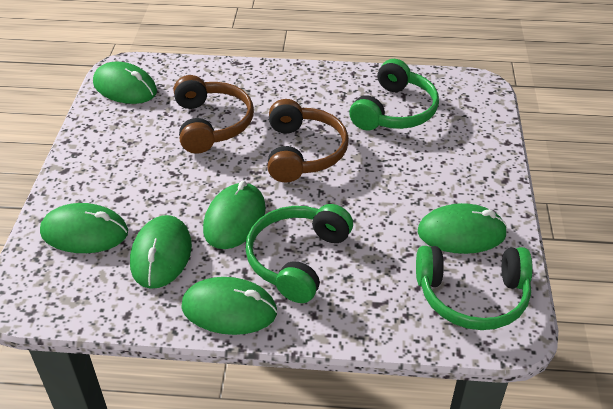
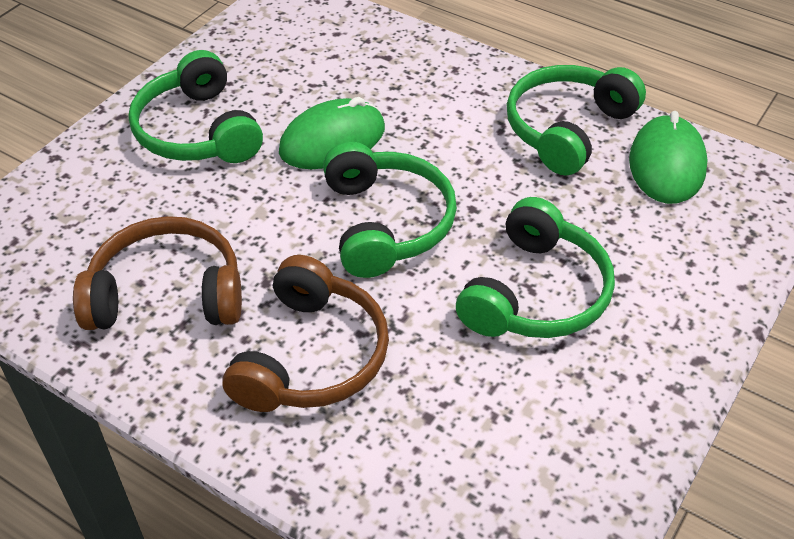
green headphones: 3 -> 4
green mouse: 6 -> 2

